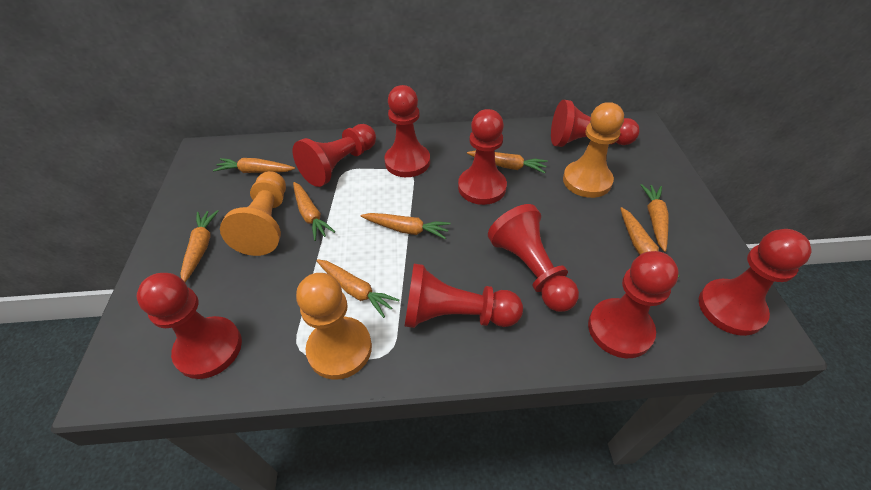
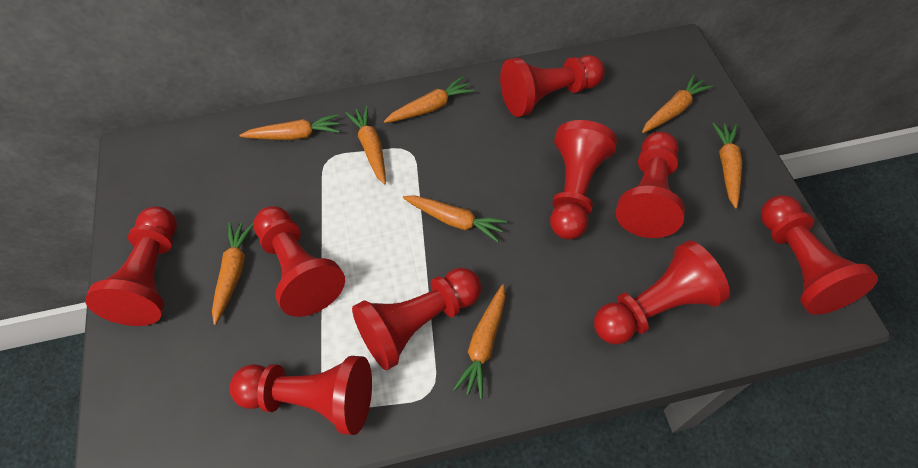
orange pawn: 3 -> 0

